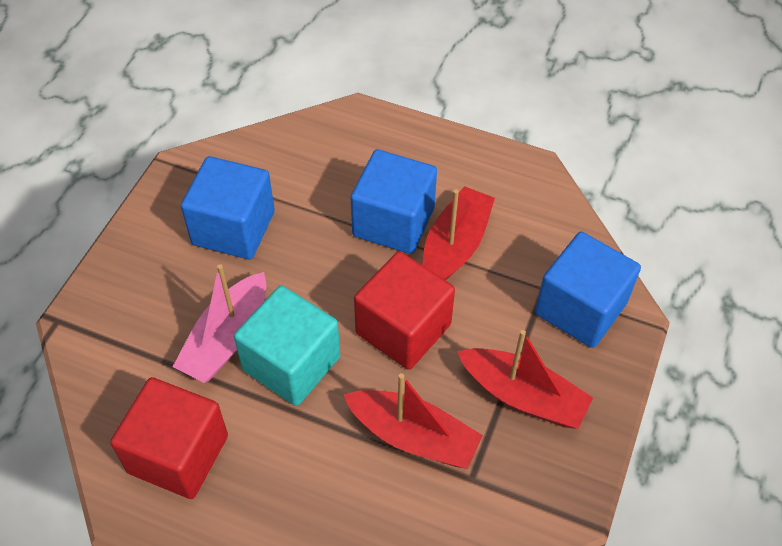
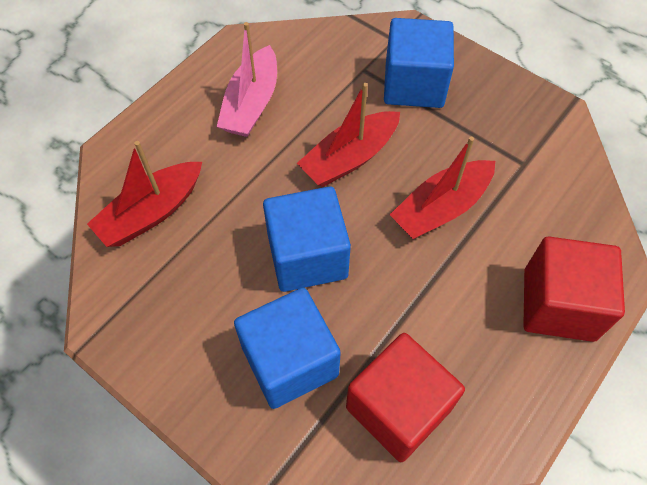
turquoise cube: 1 -> 0

